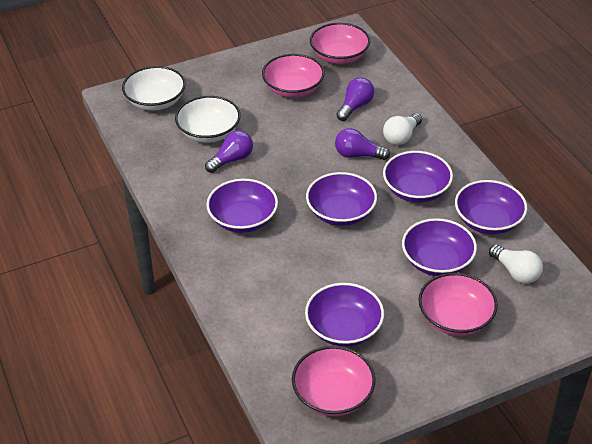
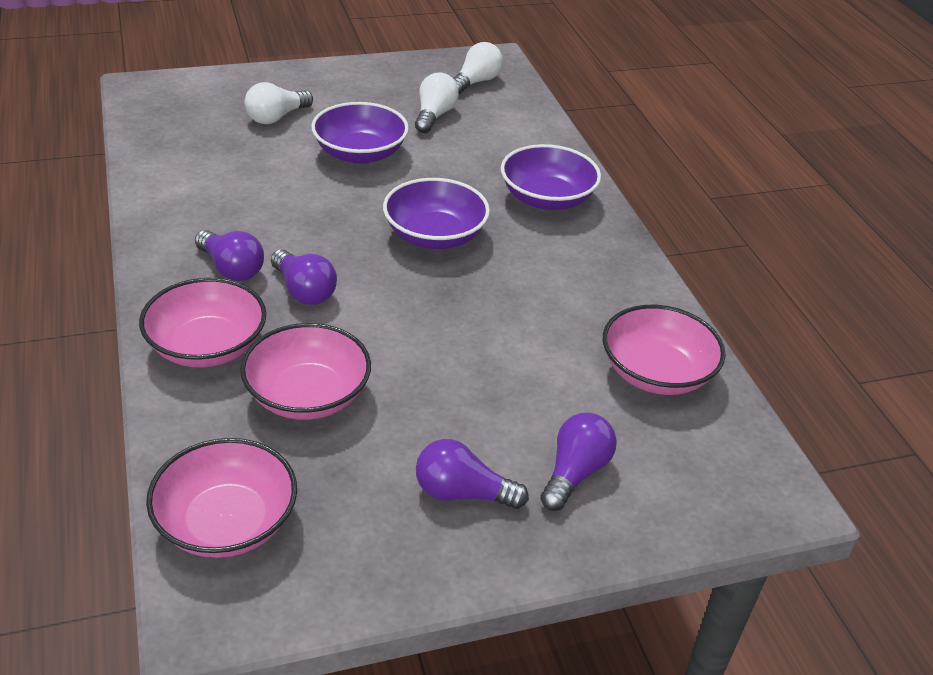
purple bowl: 6 -> 3
purple light bulb: 3 -> 4
white bowl: 2 -> 0
white light bulb: 2 -> 3

